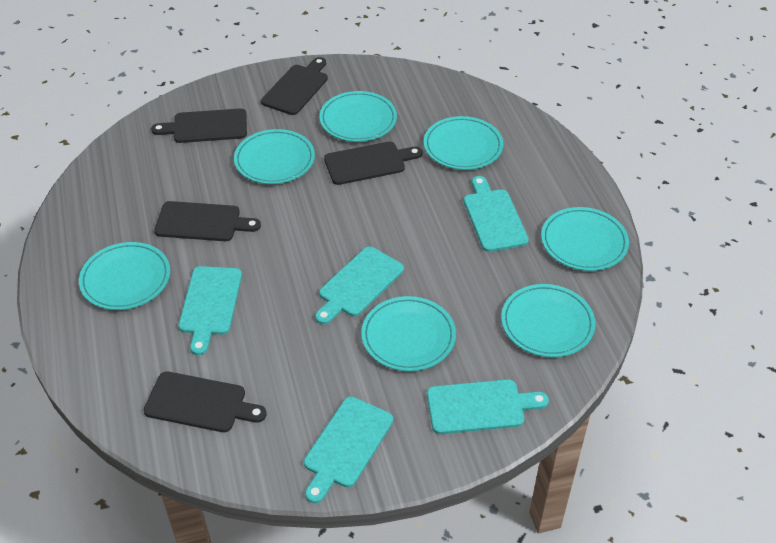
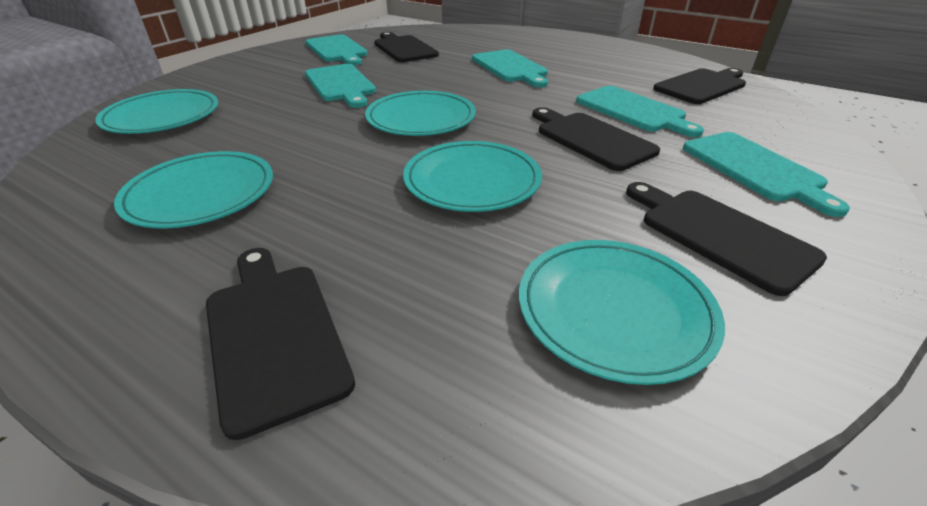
turquoise plate: 7 -> 5

